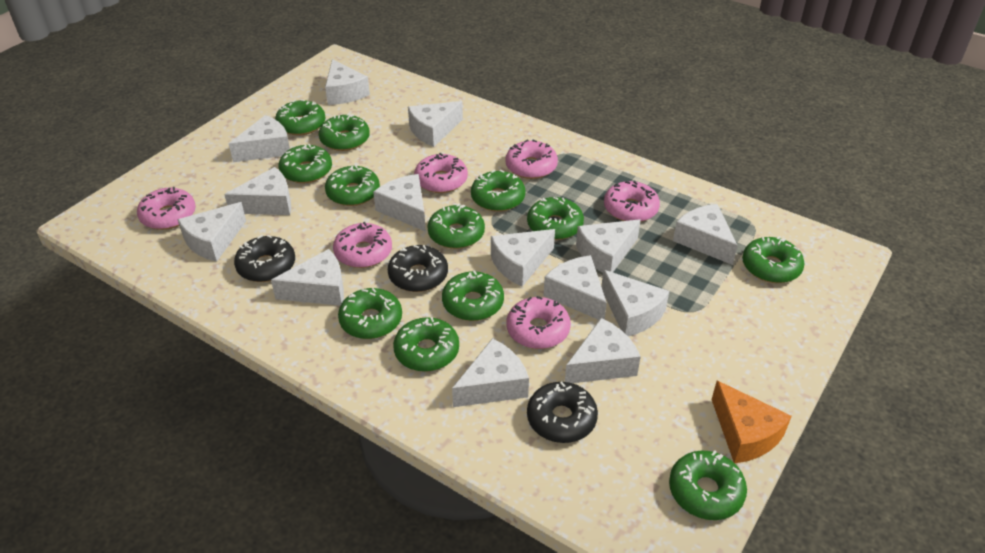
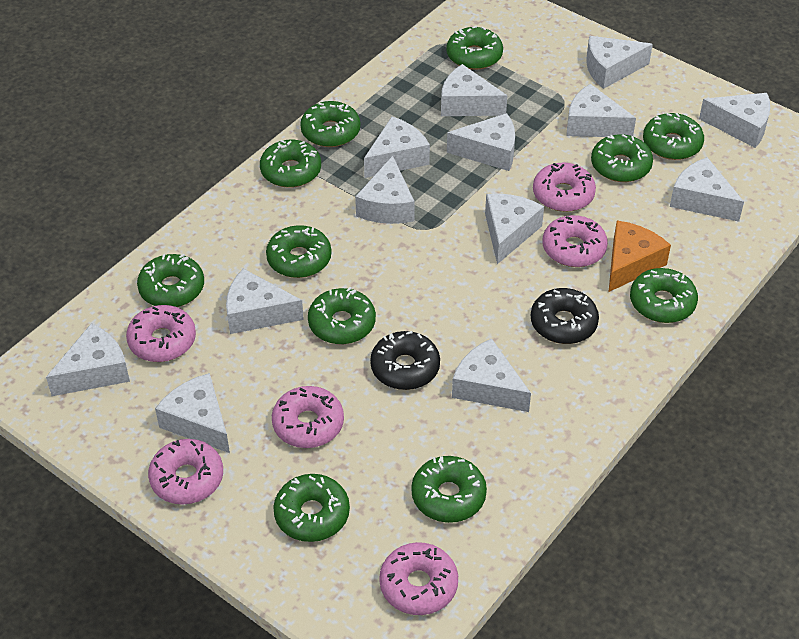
black donut: 3 -> 2
green donut: 12 -> 11
white cheese: 14 -> 13

